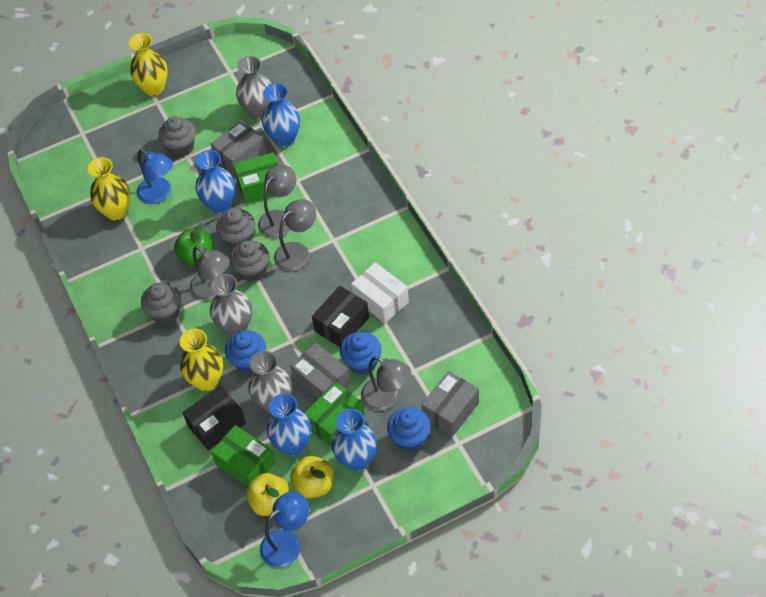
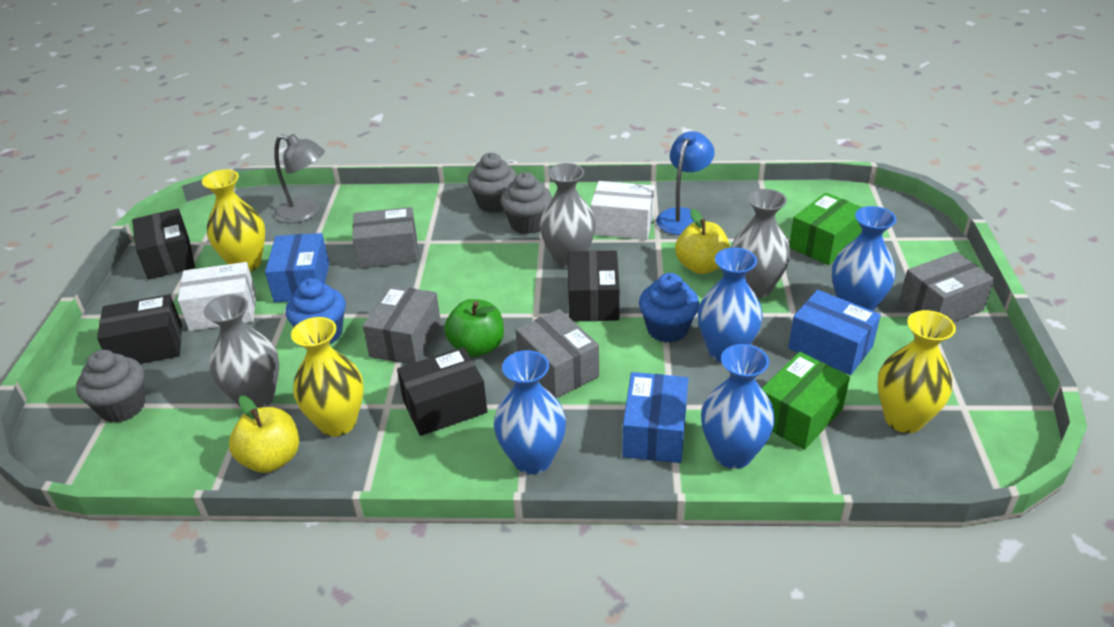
black box: 2 -> 4
blue box: 0 -> 3
blue cupcake: 3 -> 2
blue lamp: 2 -> 1
green box: 3 -> 2
grey box: 3 -> 4
grey cupcake: 4 -> 3
grey lamp: 4 -> 1
white box: 1 -> 2

